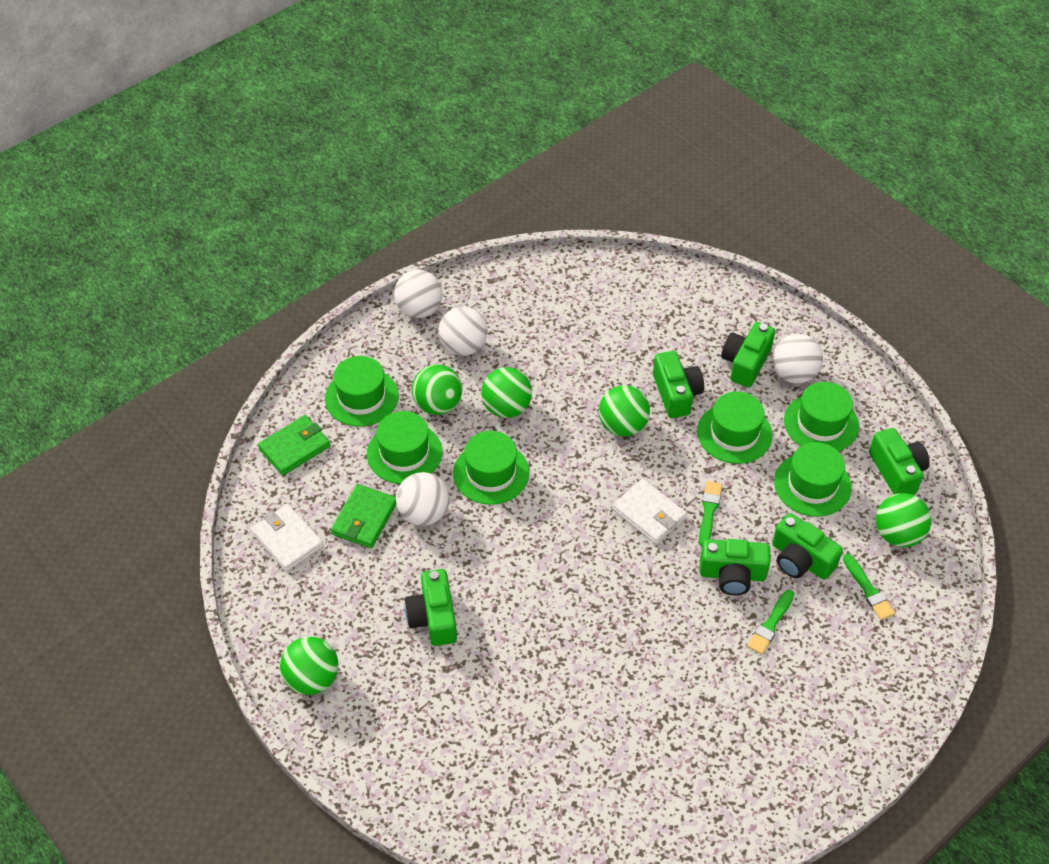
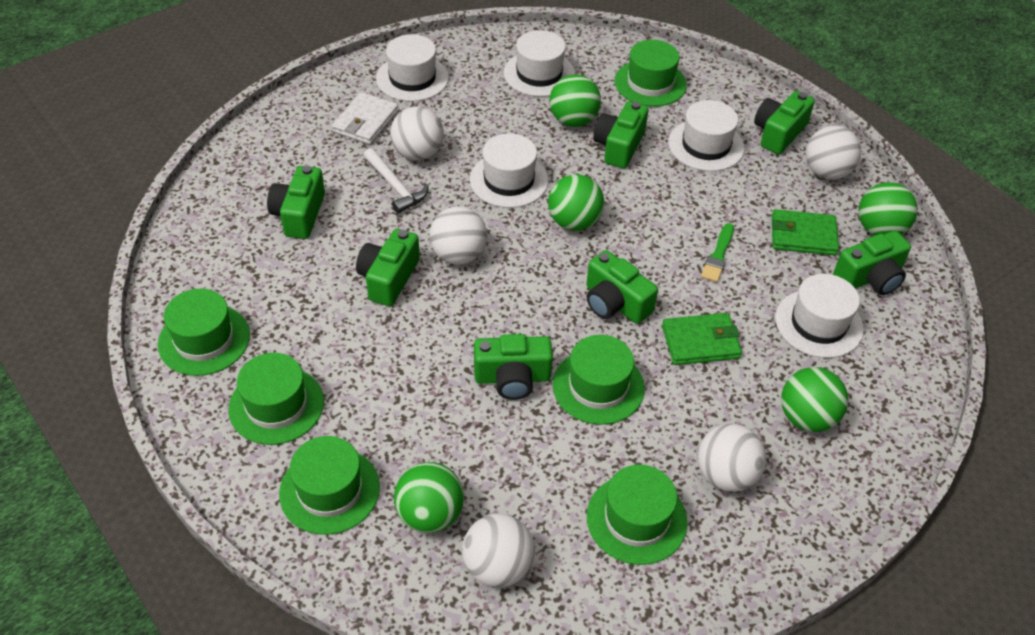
green brush: 3 -> 1
green camera: 6 -> 7
white ball: 4 -> 5
white hammer: 0 -> 1
white hat: 0 -> 5
white wallet: 2 -> 1

